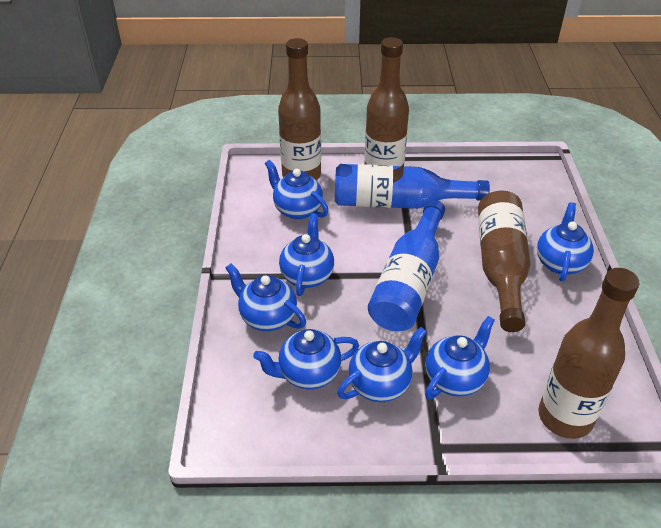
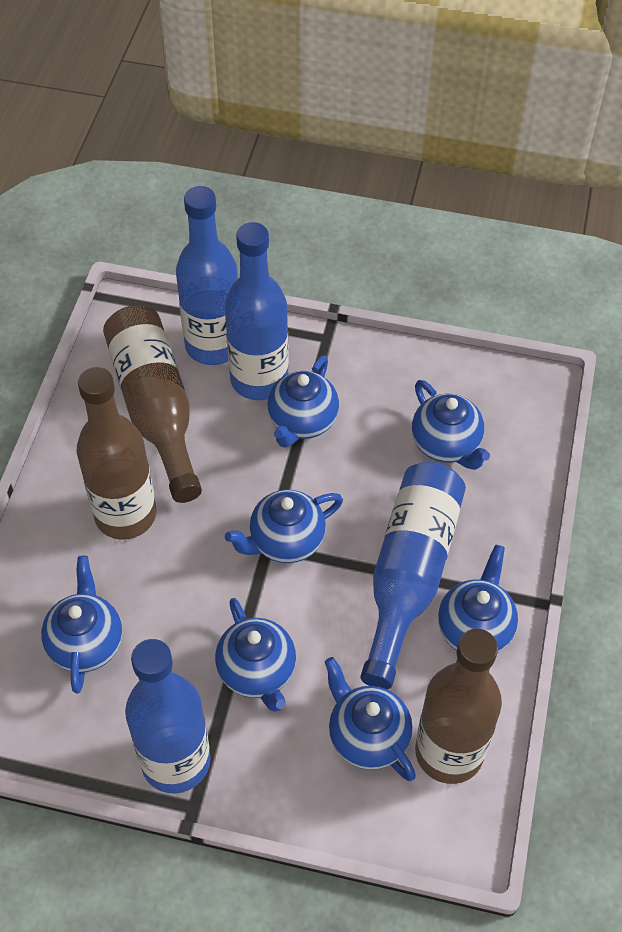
blue bottle: 2 -> 4
brown bottle: 4 -> 3

